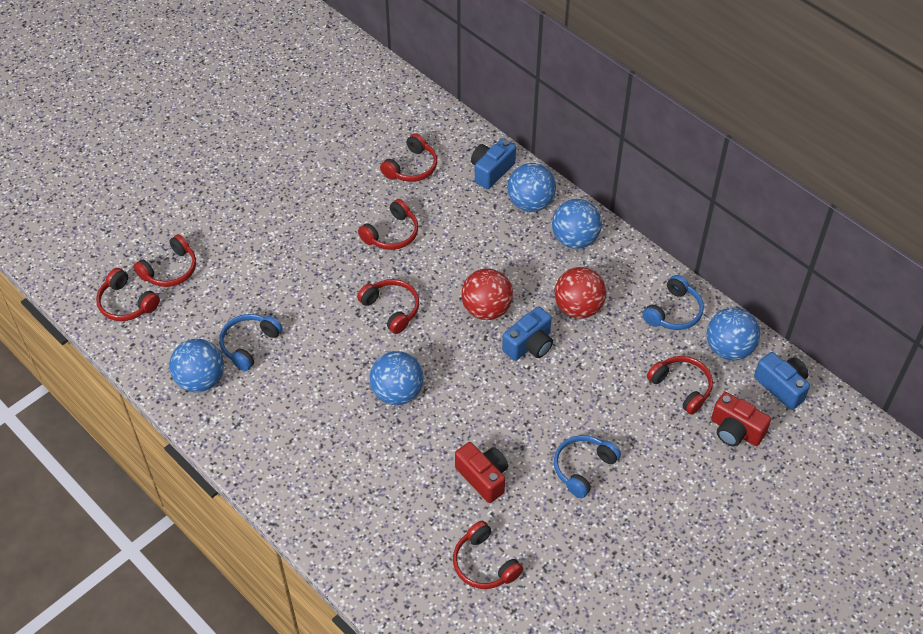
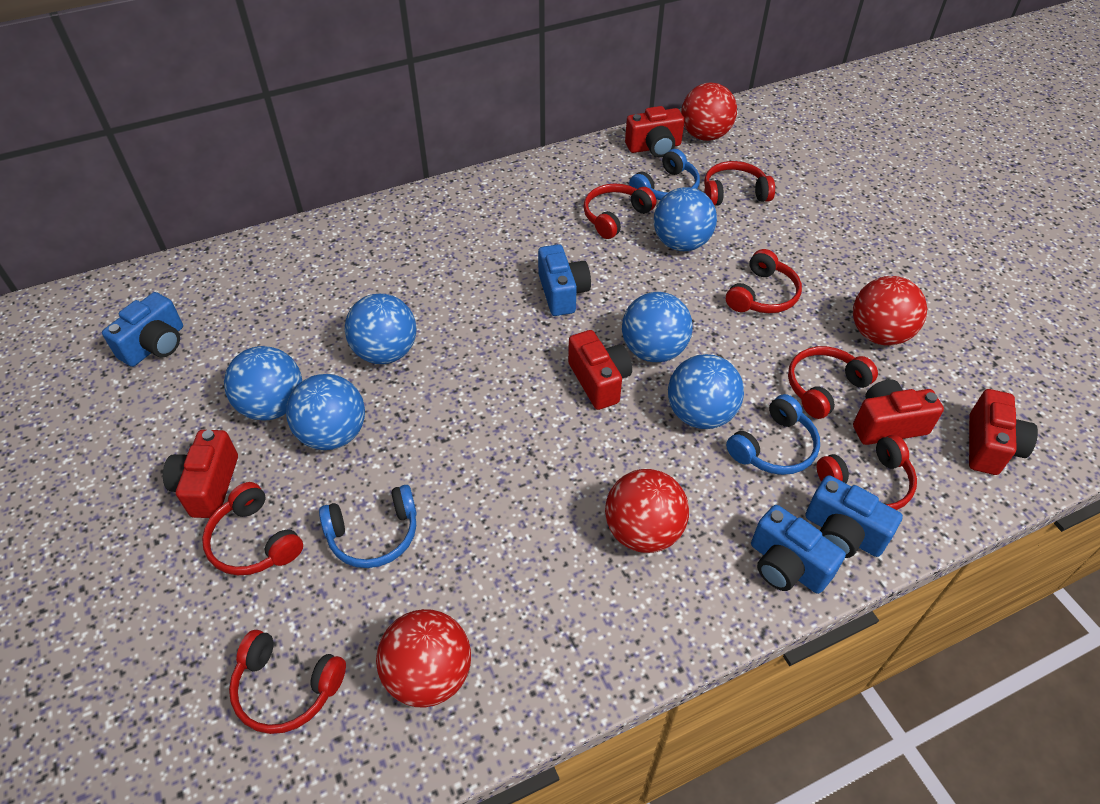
blue ball: 5 -> 6
blue camera: 3 -> 4
red ball: 2 -> 4
red camera: 2 -> 5

